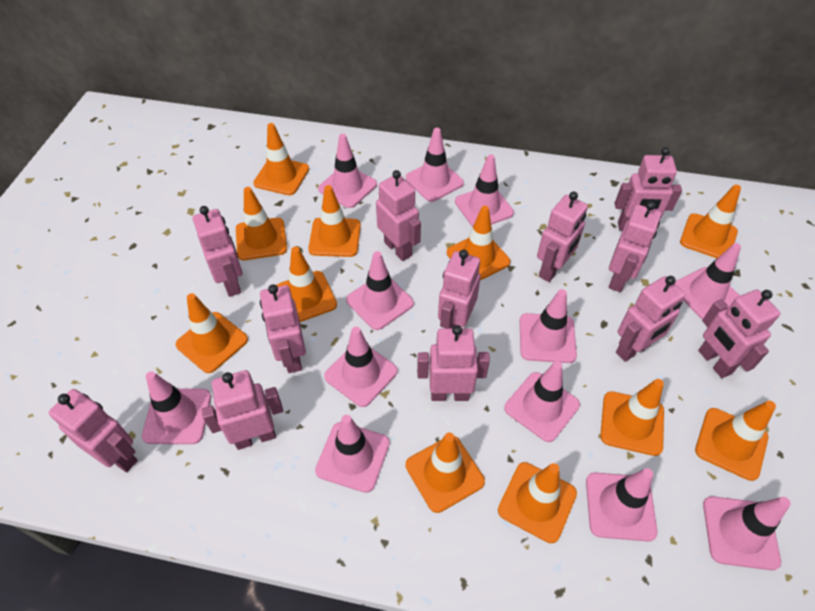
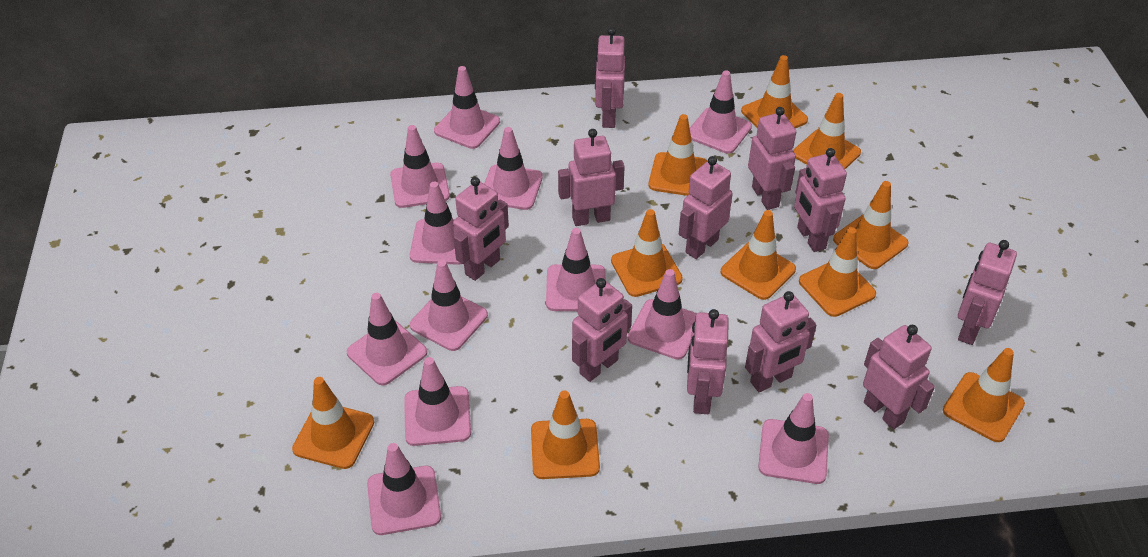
orange traffic cone: 11 -> 10
pink robot: 12 -> 11

